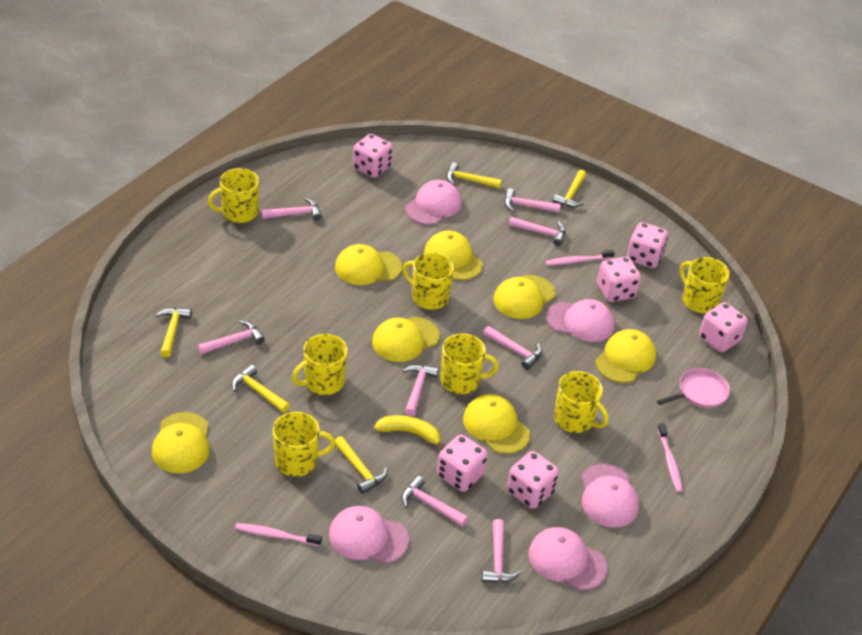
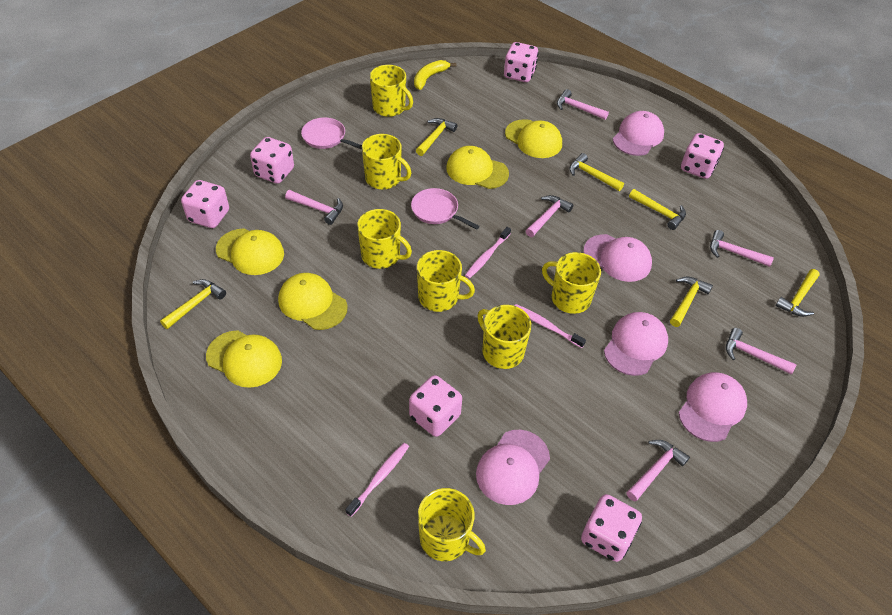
pink hammer: 8 -> 6
pink pan: 1 -> 2
yellow cap: 7 -> 5
yellow hammer: 5 -> 6

